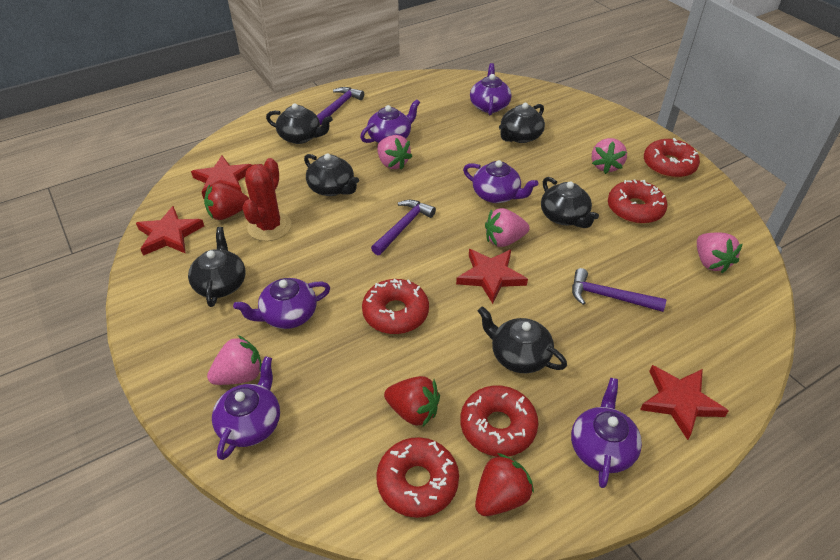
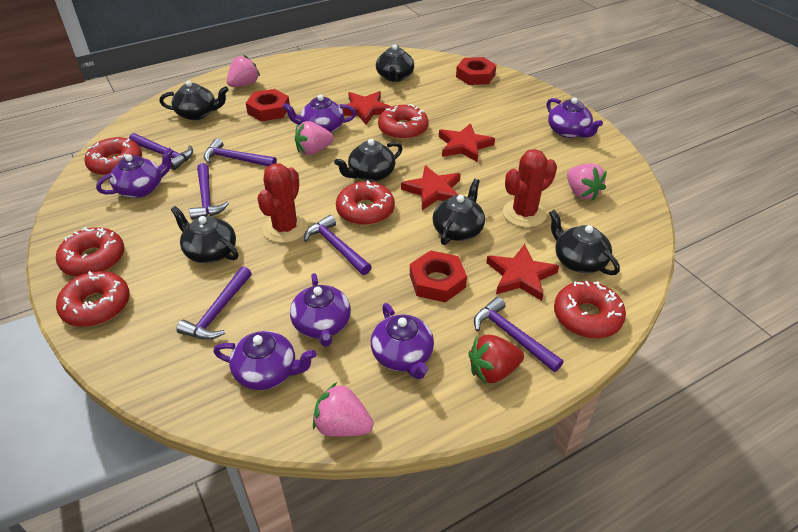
pink strawberry: 5 -> 4
purple hammer: 3 -> 6
red cactus: 1 -> 2
red donut: 5 -> 6
red nut: 0 -> 3
red strawberry: 3 -> 1

